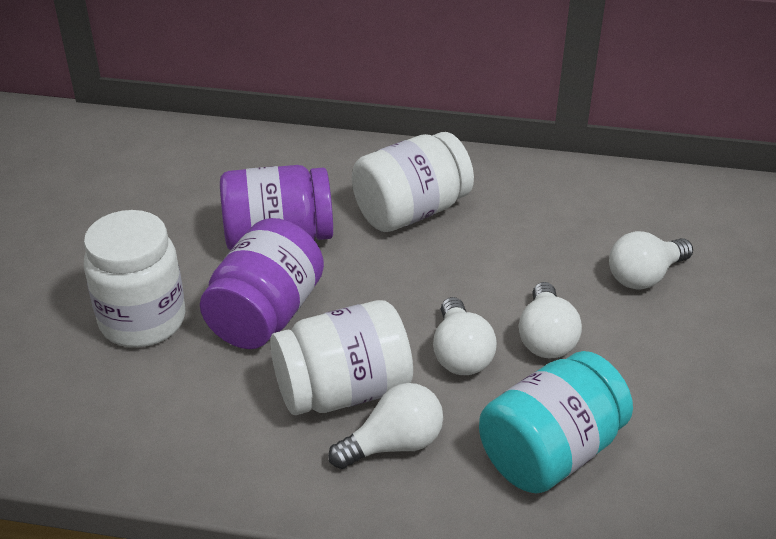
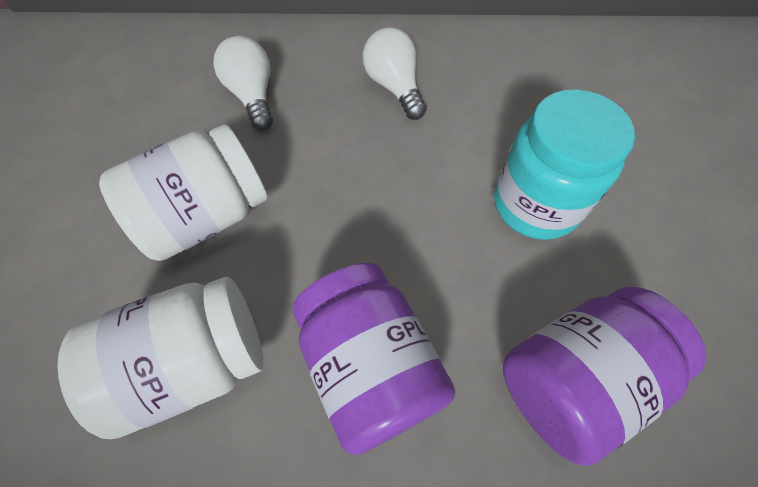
white jar: 3 -> 2
white light bulb: 4 -> 2

